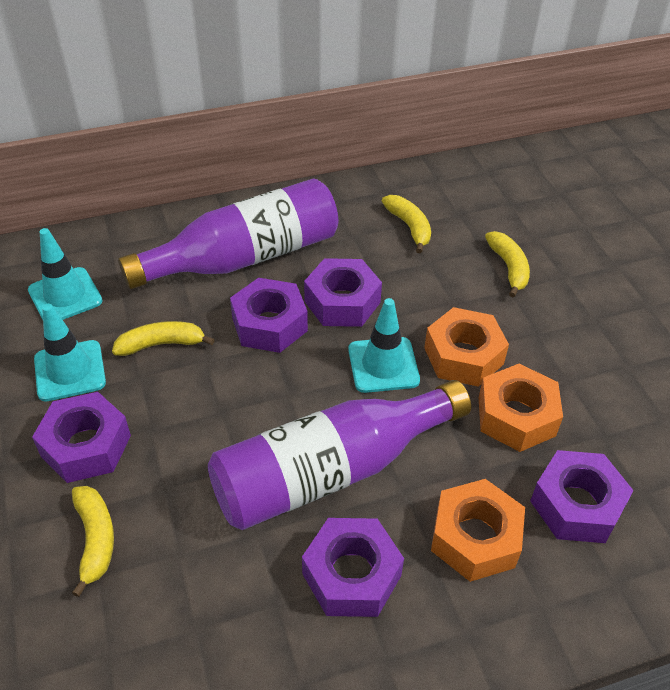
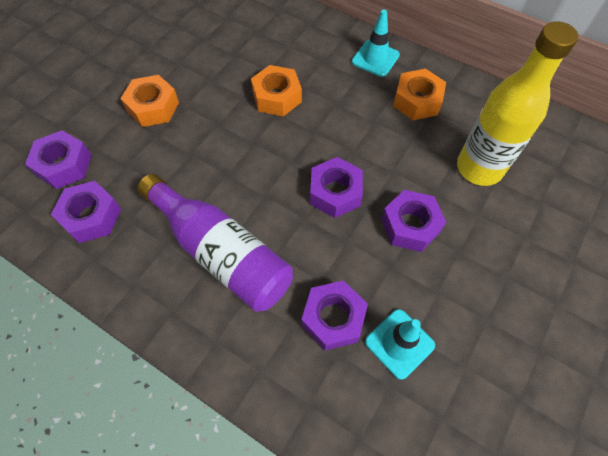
purple bottle: 2 -> 1
turquoise traffic cone: 3 -> 2
yellow banana: 4 -> 0
yellow bottle: 0 -> 1

